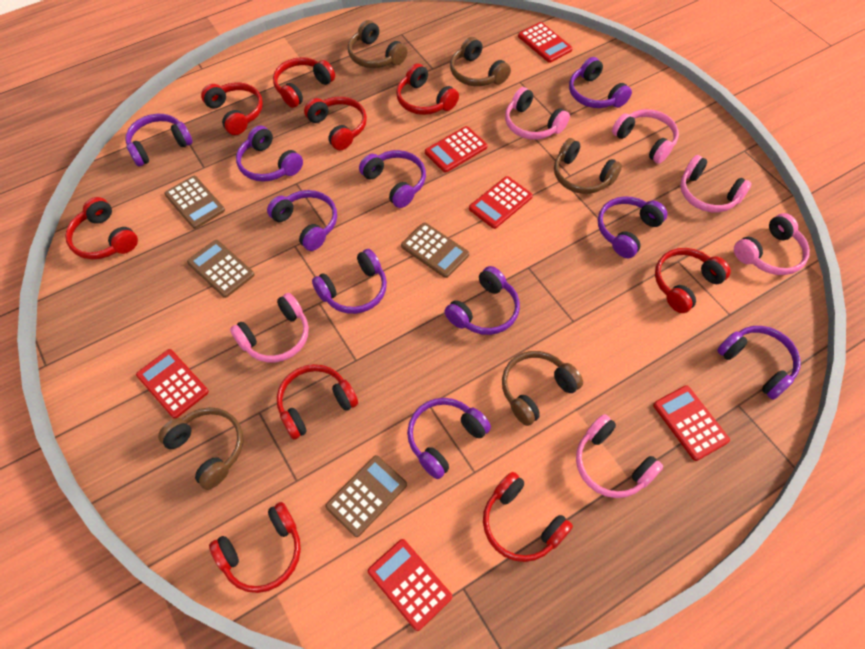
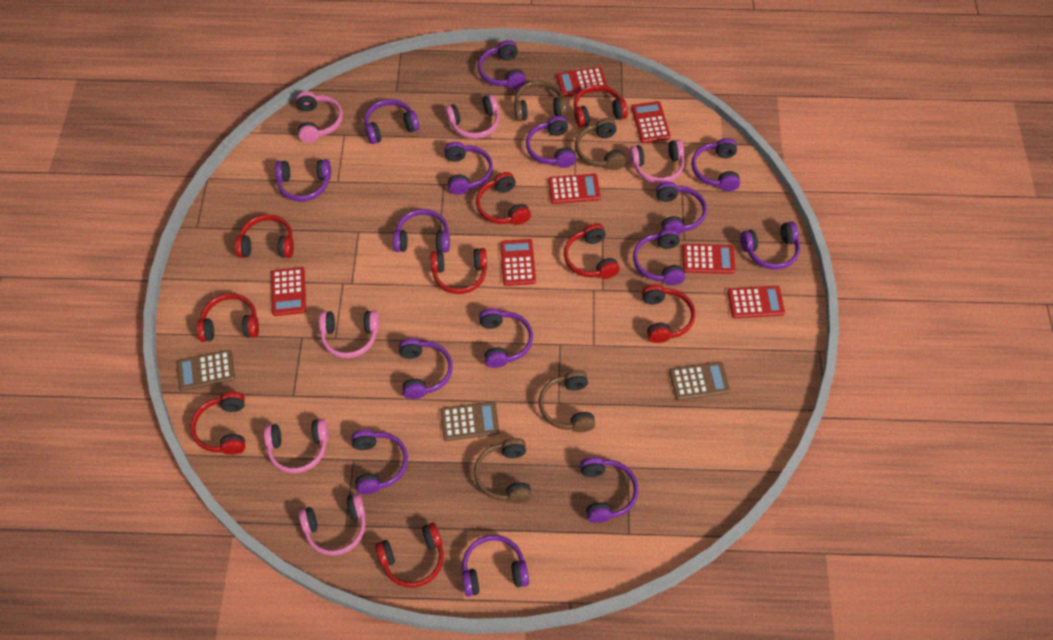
brown calculator: 4 -> 3
brown headphones: 5 -> 4
purple headphones: 10 -> 15
red calculator: 6 -> 7

